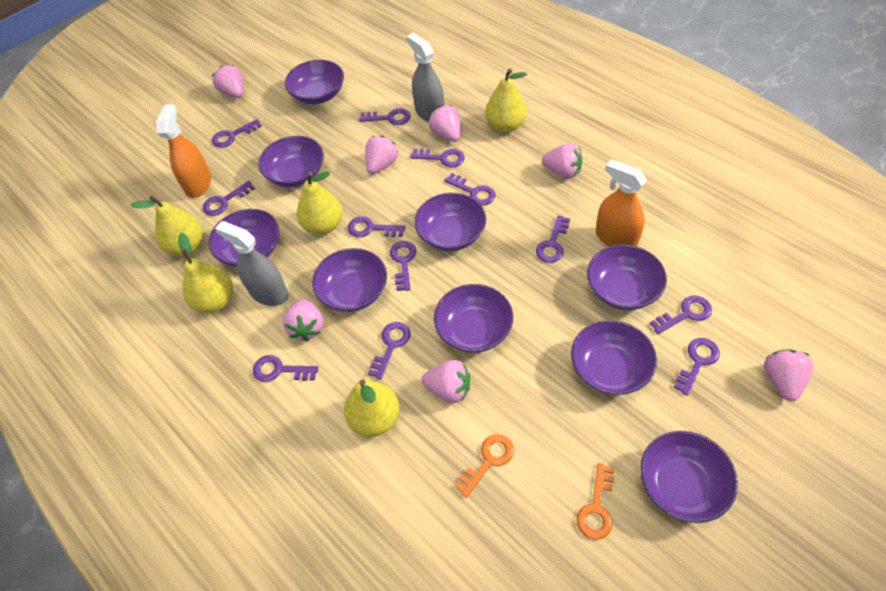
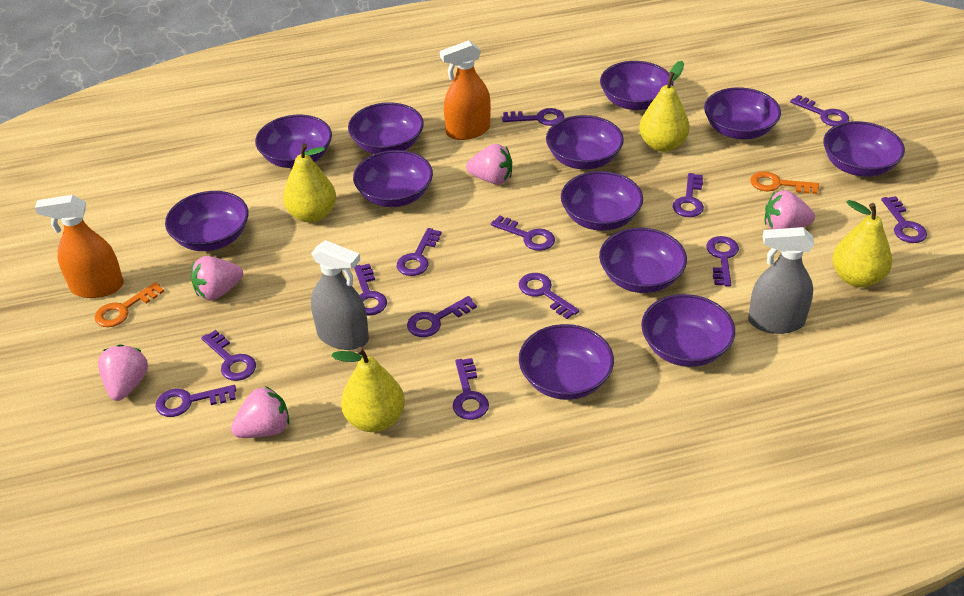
pink strawberry: 7 -> 5
purple bowl: 9 -> 12
purple key: 12 -> 13
yellow pear: 5 -> 4

